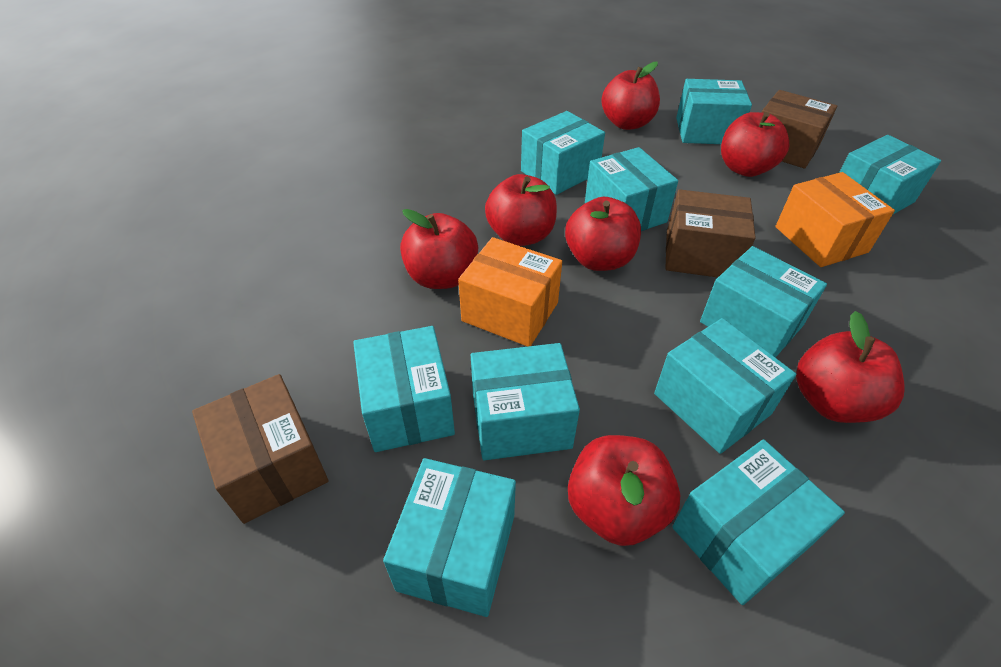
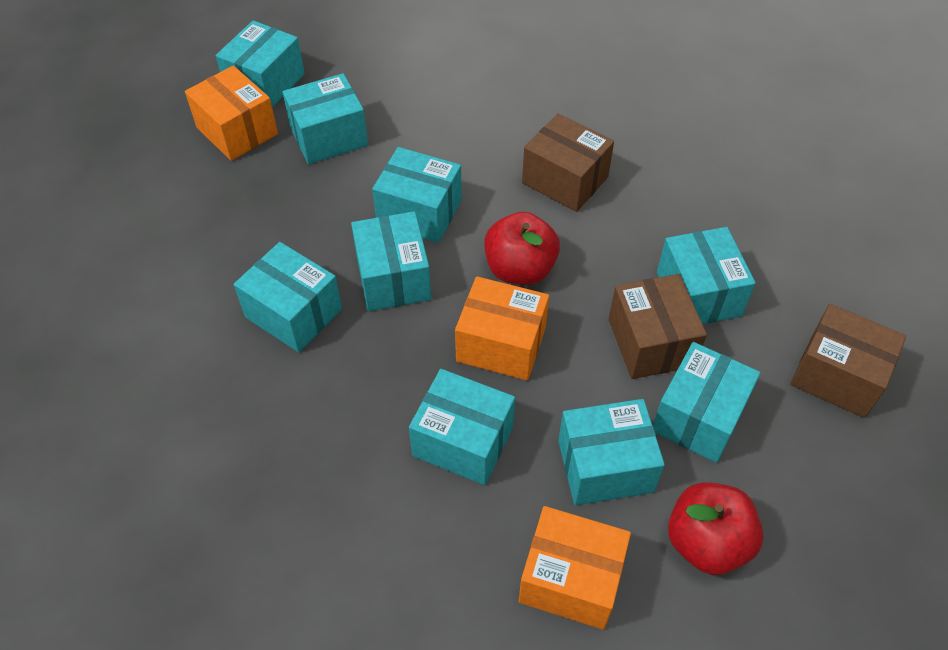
orange box: 2 -> 3
red apple: 7 -> 2
turquoise box: 10 -> 9

